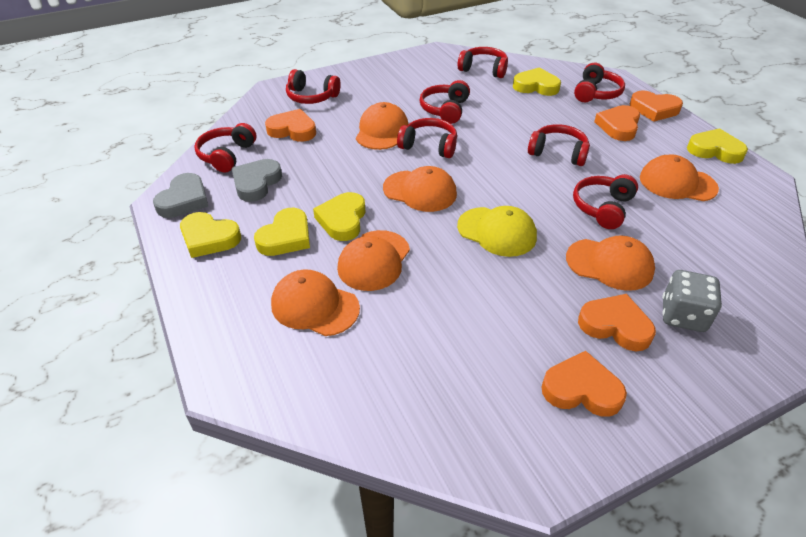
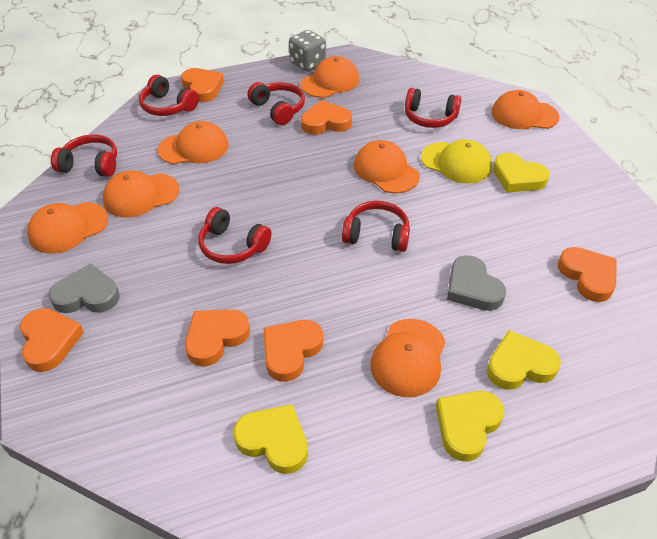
orange cap: 6 -> 7
orange heart: 5 -> 6
red headphones: 8 -> 6
yellow heart: 5 -> 4

